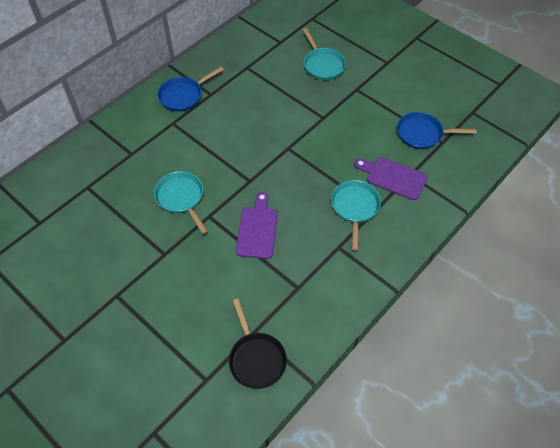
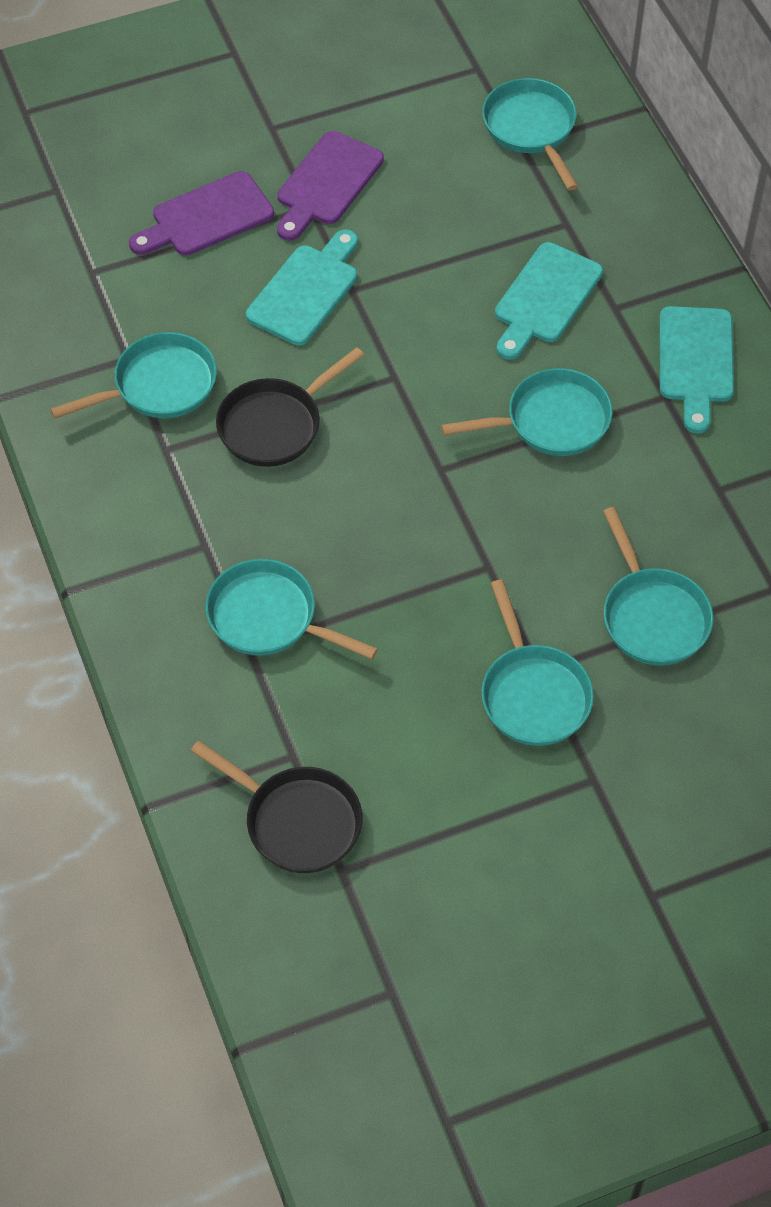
black pan: 1 -> 2
blue pan: 2 -> 0
turquoise cutting board: 0 -> 3
turquoise pan: 3 -> 6

